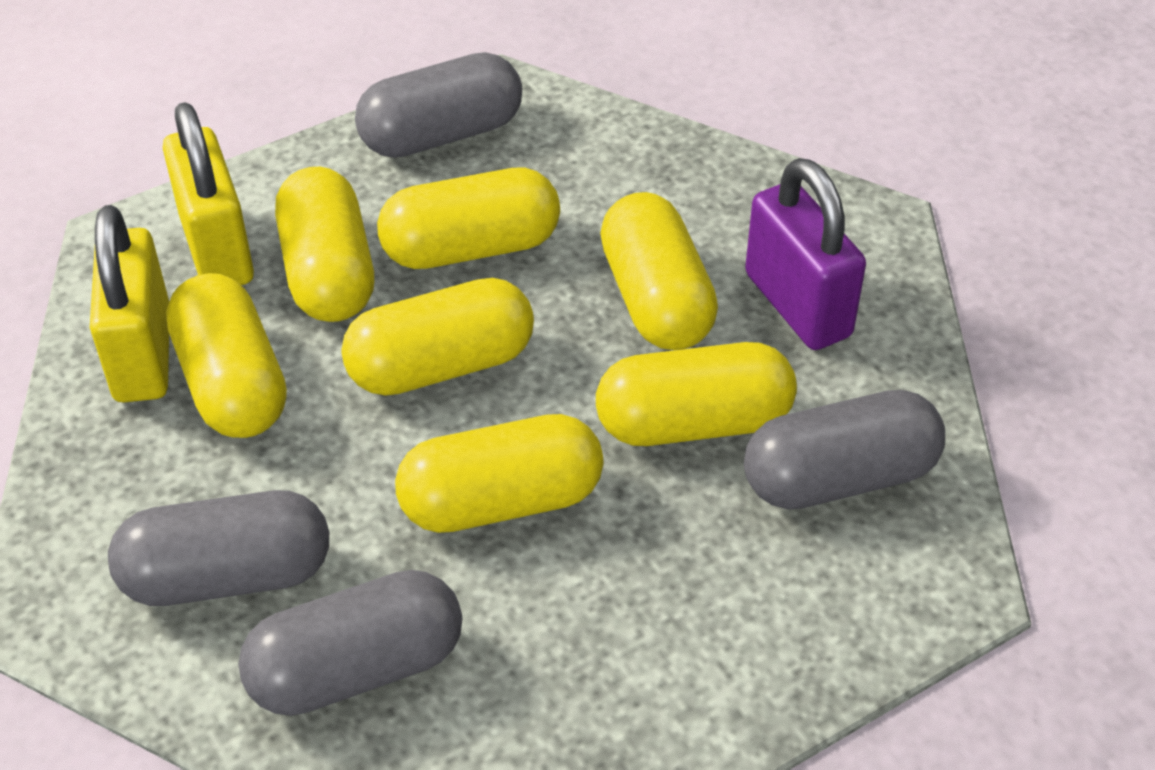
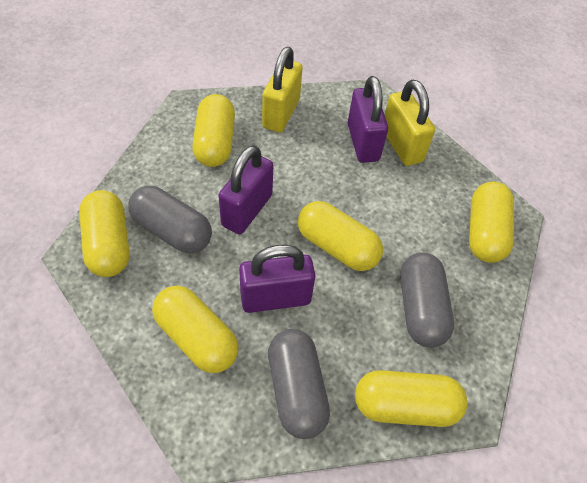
grey capsule: 4 -> 3
purple padlock: 1 -> 3
yellow capsule: 7 -> 6

